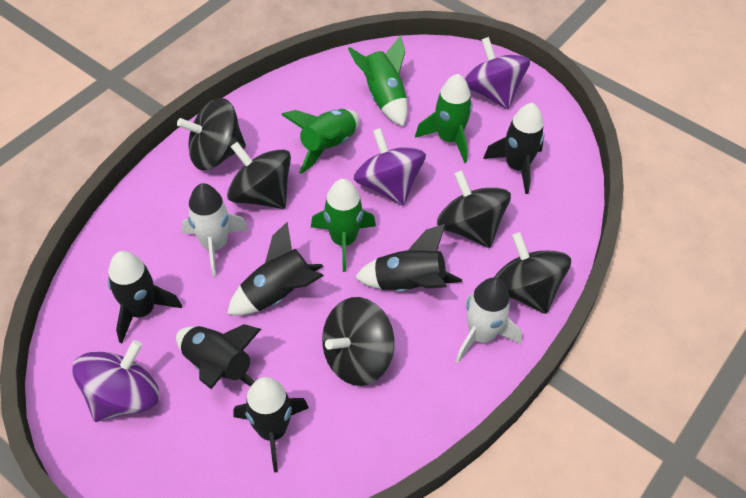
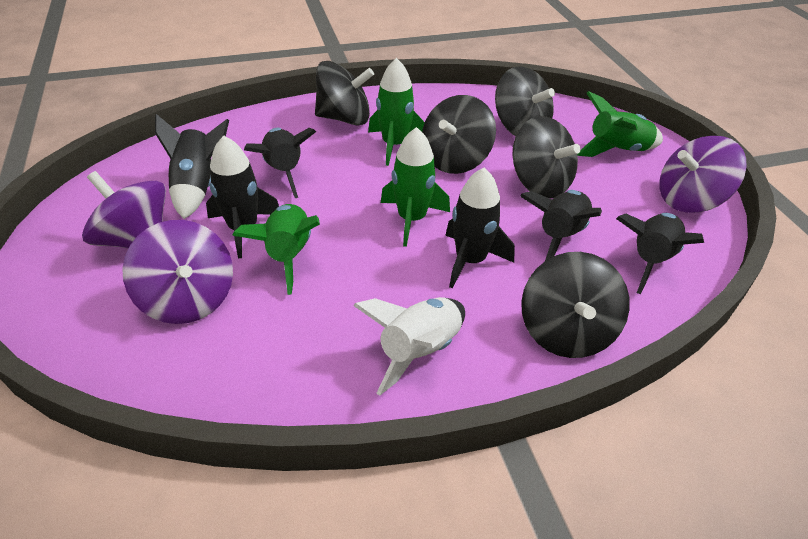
white rocket: 2 -> 1

